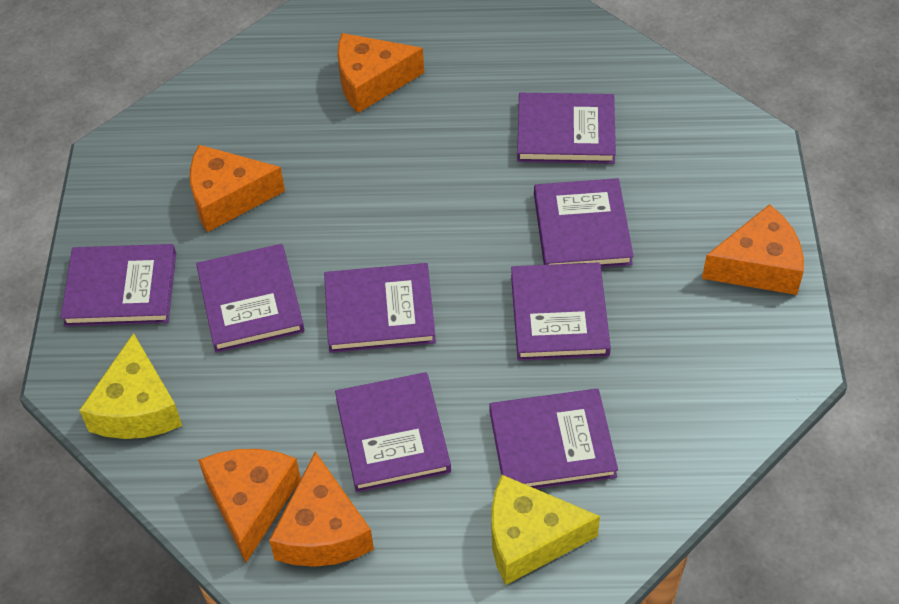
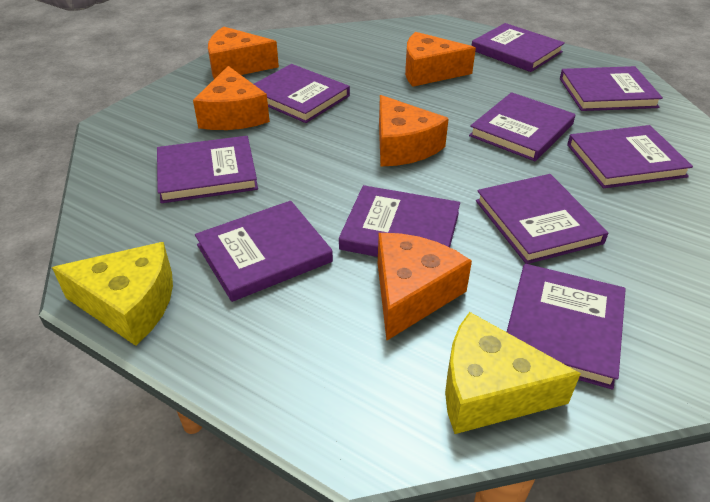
purple book: 8 -> 10

